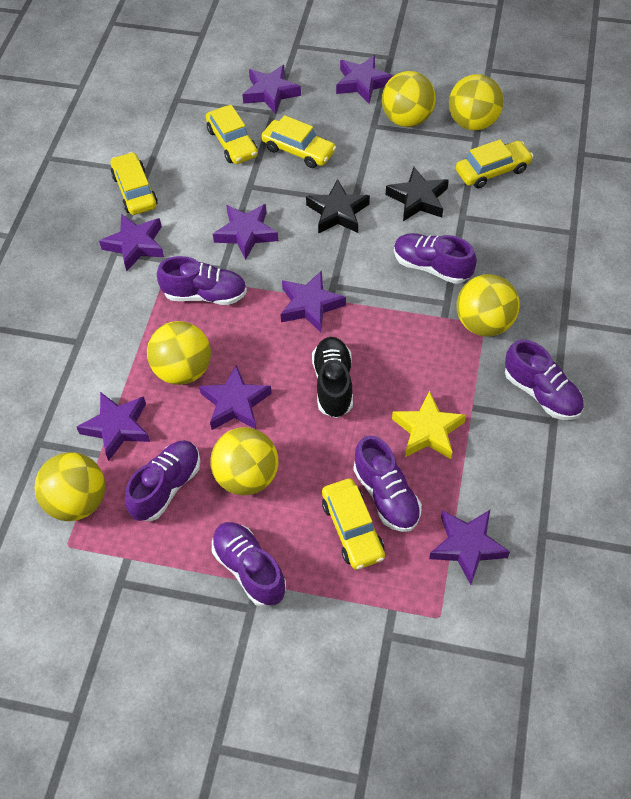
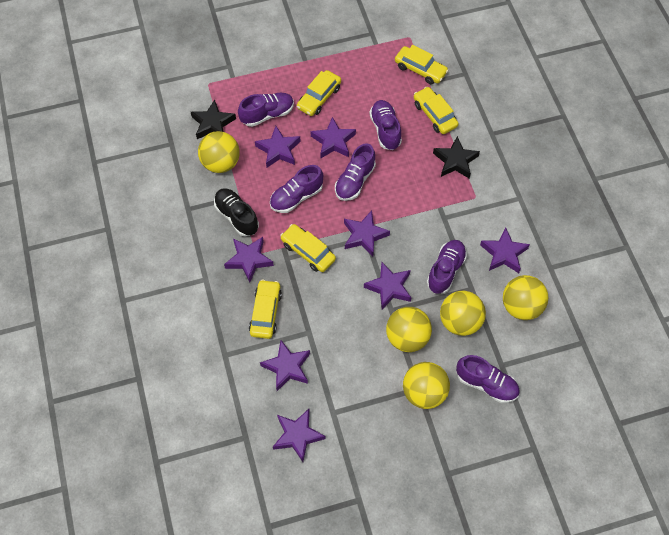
yellow ball: 6 -> 5
yellow star: 1 -> 0

